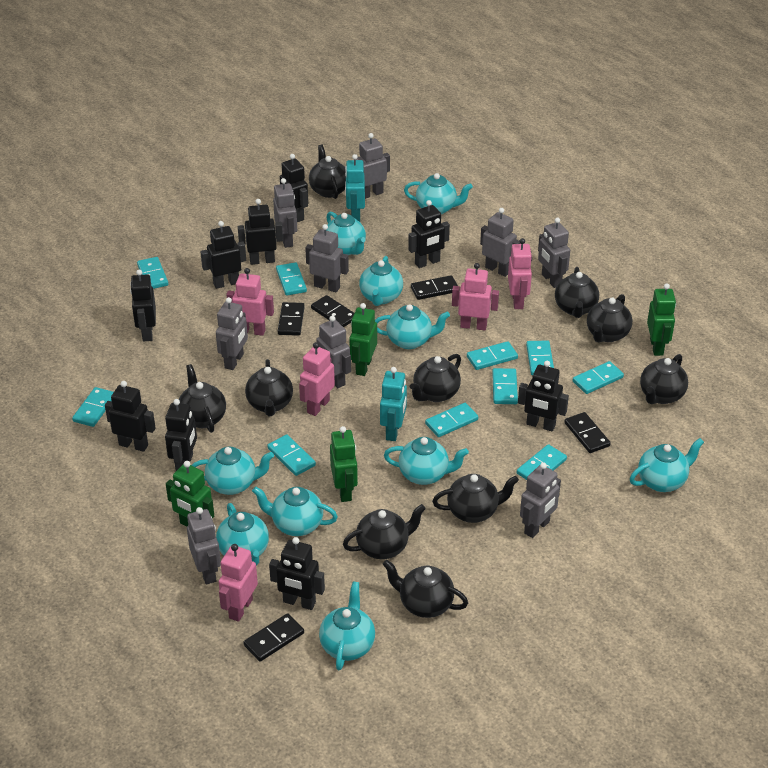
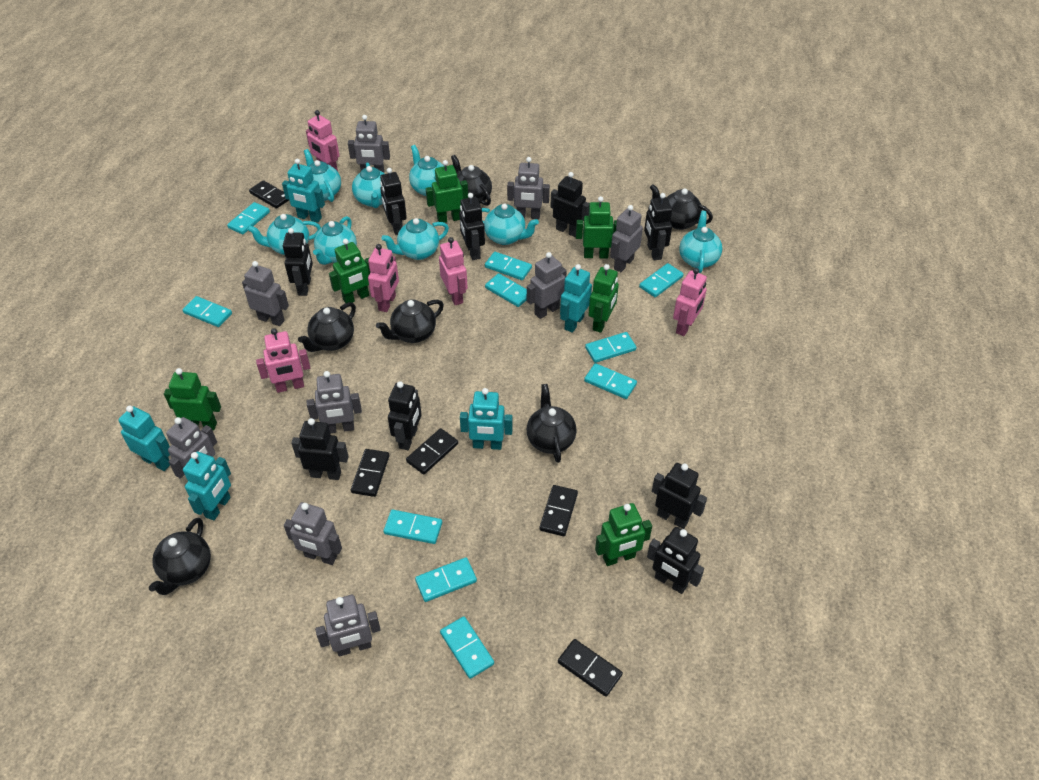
black teapot: 10 -> 6
green robot: 4 -> 6
turquoise robot: 2 -> 5
turquoise teapot: 10 -> 8

